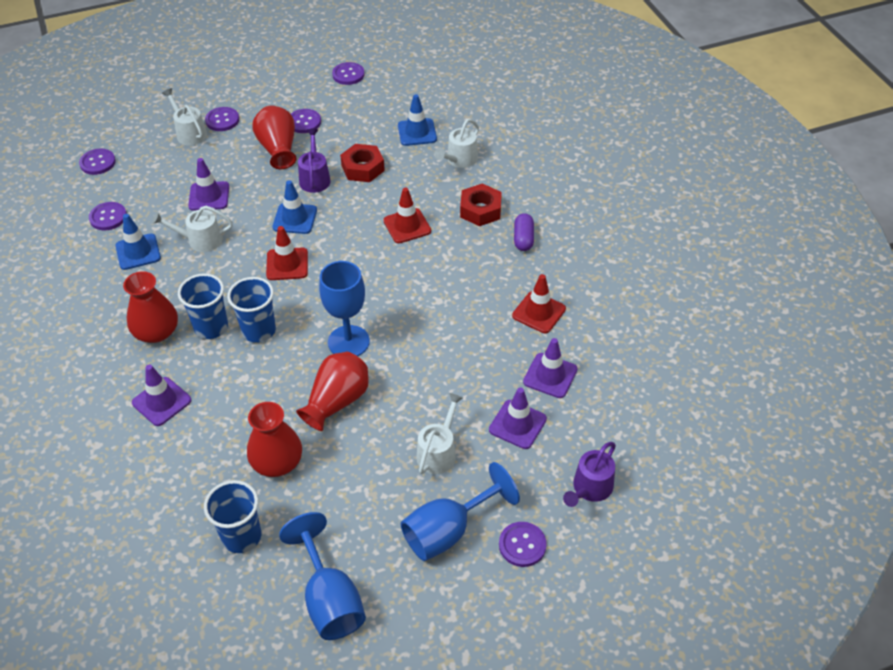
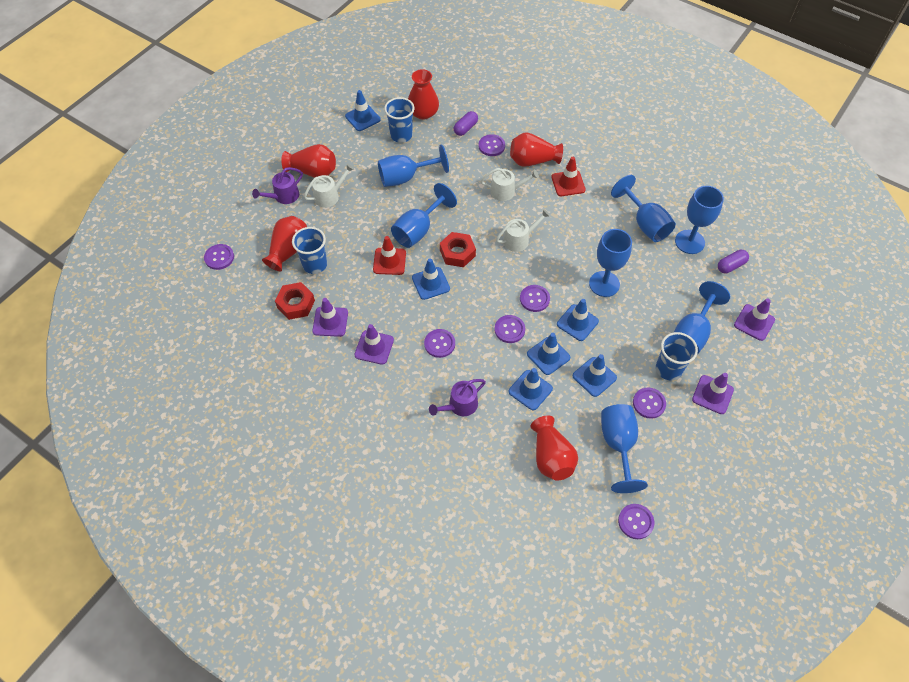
blue goblet: 3 -> 7
blue traffic cone: 3 -> 6
purple button: 6 -> 7
purple capsule: 1 -> 2
red traffic cone: 3 -> 2
red vase: 4 -> 5
white watering can: 4 -> 3

